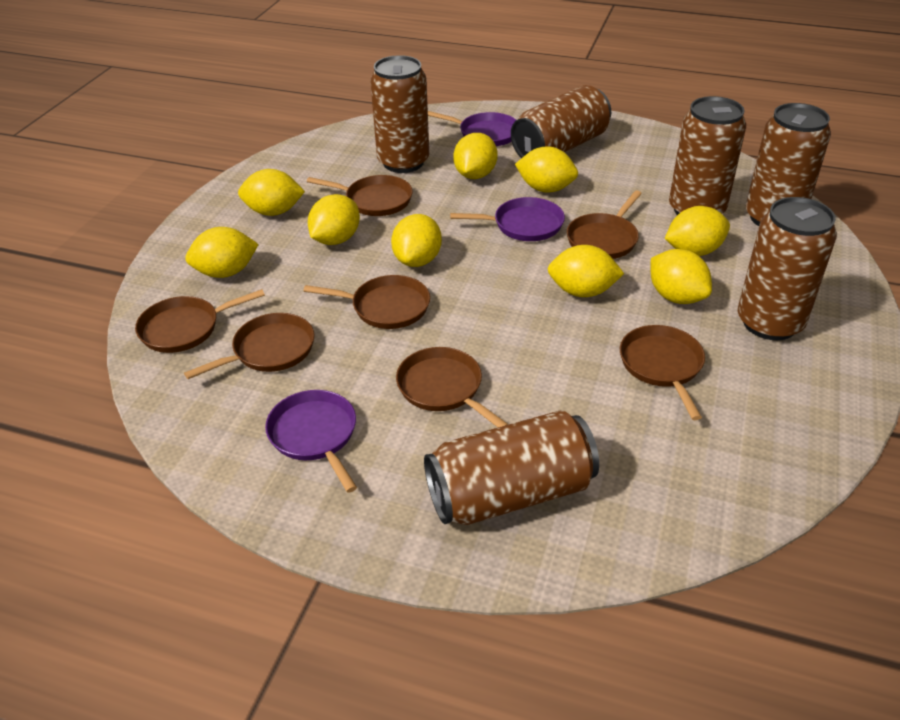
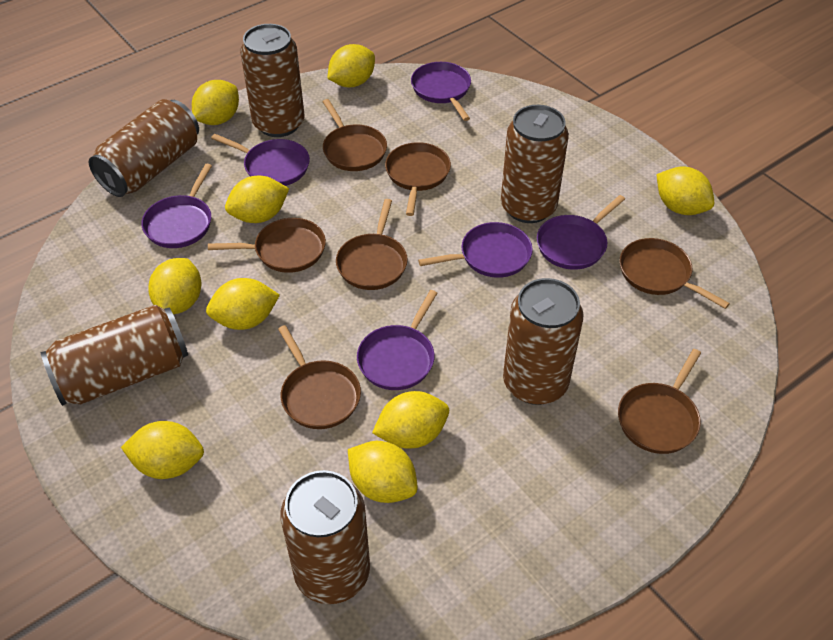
purple pan: 3 -> 6

